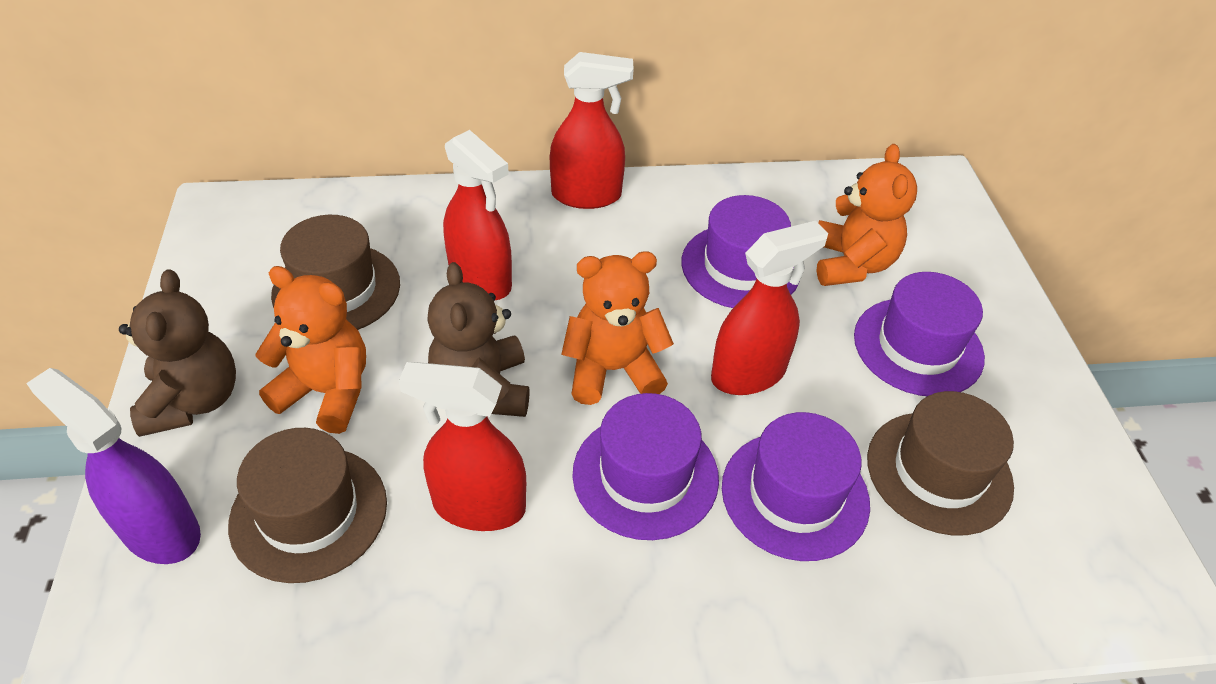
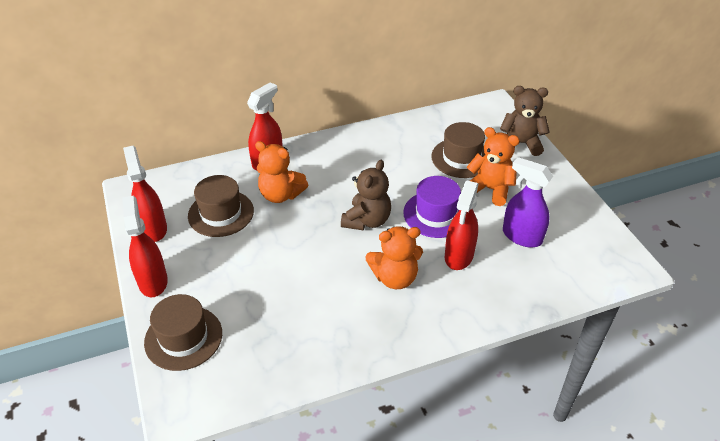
purple hat: 4 -> 1

